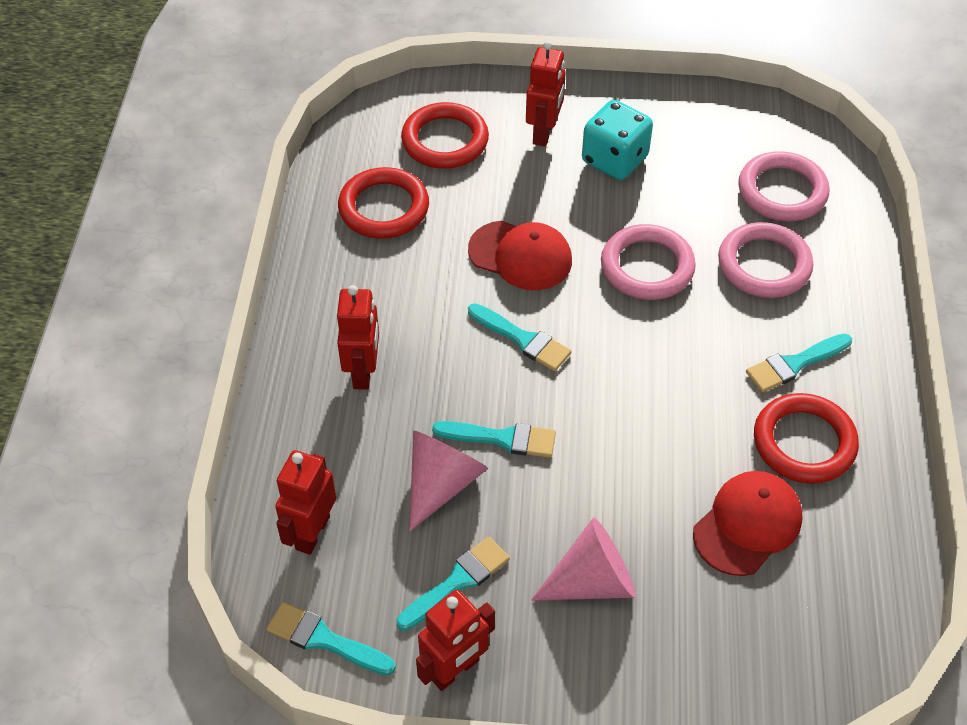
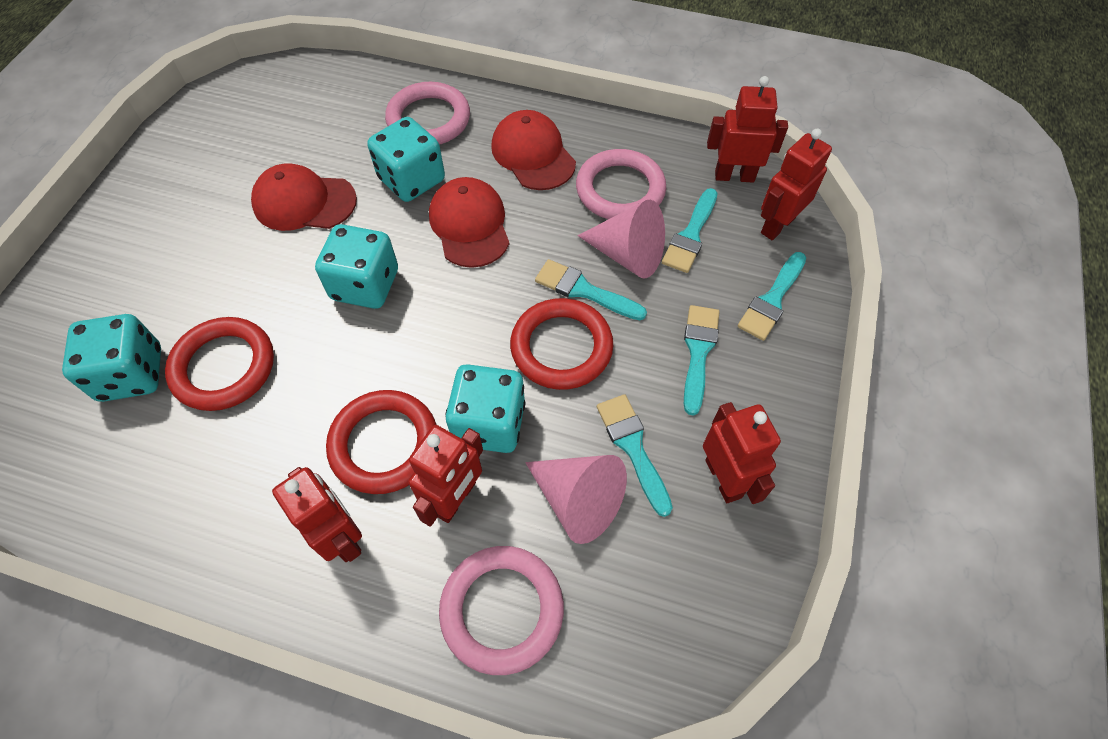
red cap: 2 -> 3
red robot: 4 -> 5
turquoise dice: 1 -> 4

